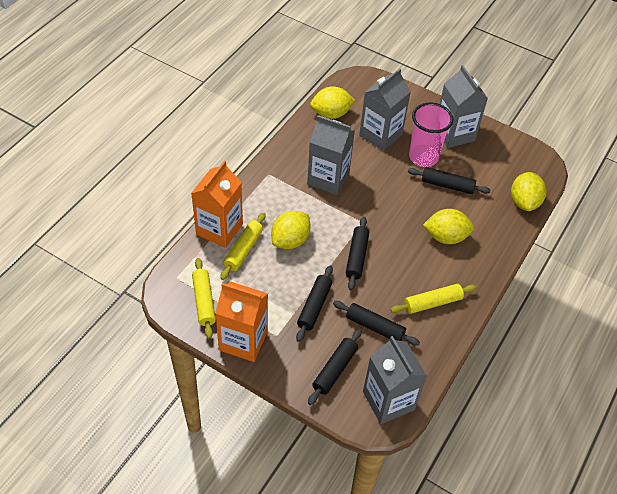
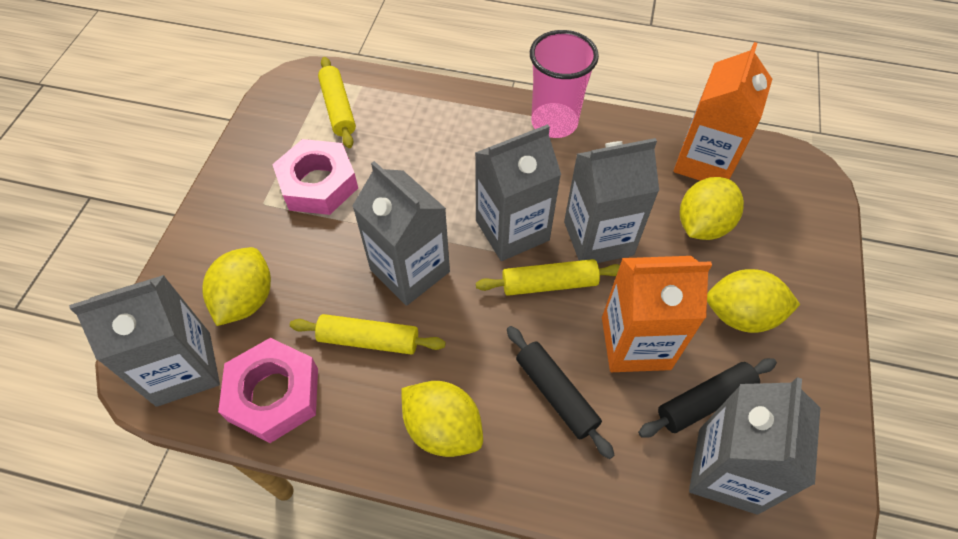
black rolling pin: 5 -> 2
grey carton: 4 -> 5
pink nut: 0 -> 2

